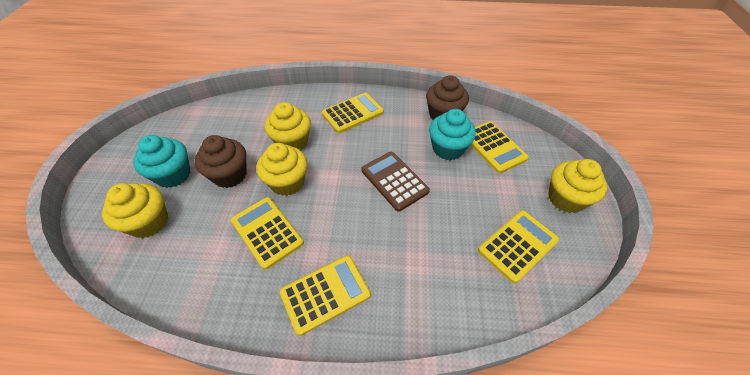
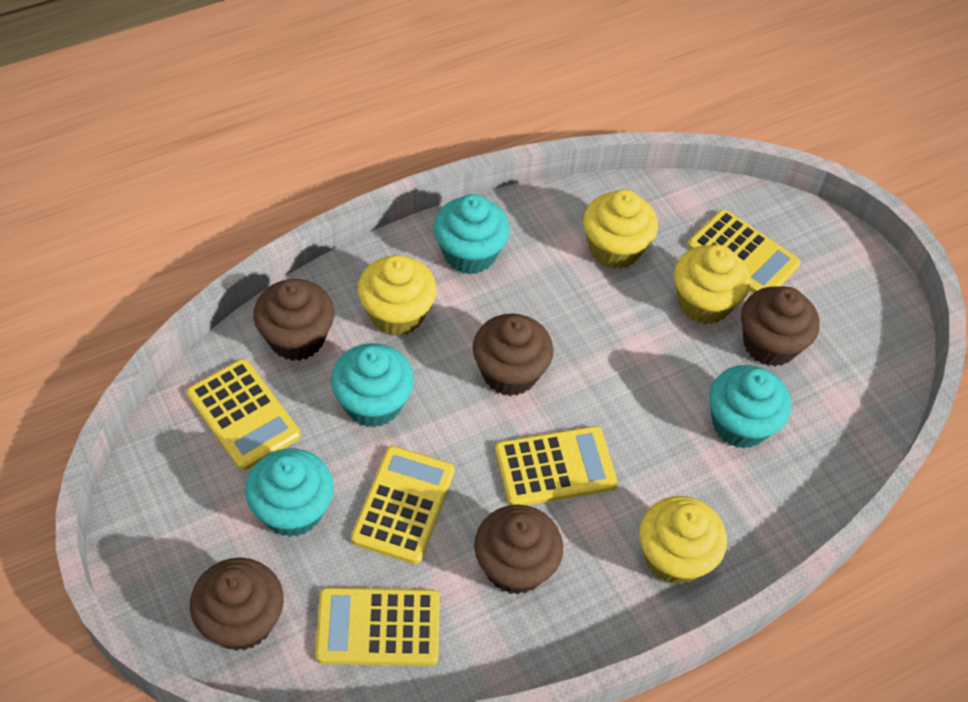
brown calculator: 1 -> 0
brown cupcake: 2 -> 5
turquoise cupcake: 2 -> 4

